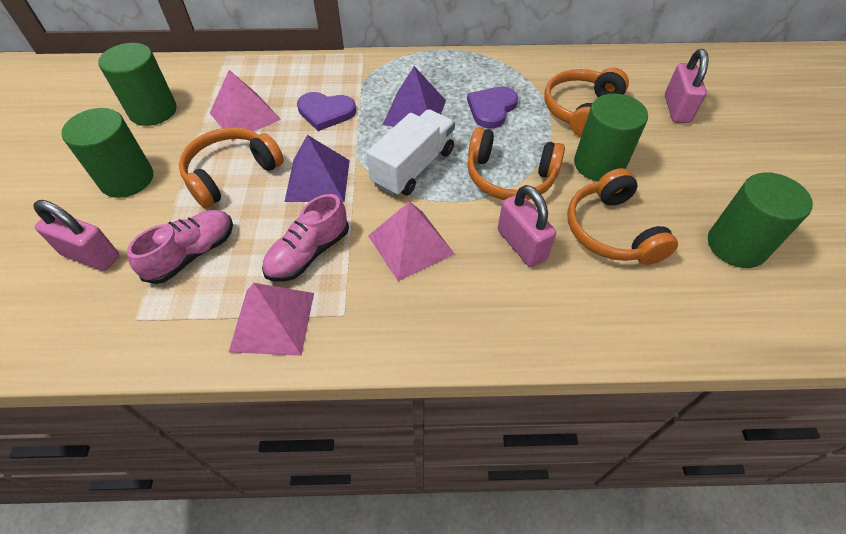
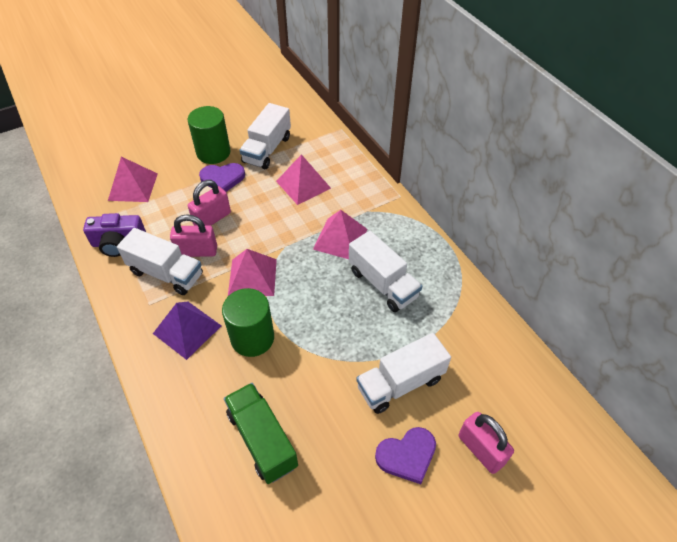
green cylinder: 4 -> 2
green truck: 0 -> 1
orange headphones: 4 -> 0
pink pyramid: 3 -> 4
pink shoe: 2 -> 0
purple camera: 0 -> 1
purple pyramid: 2 -> 1
white truck: 1 -> 4

